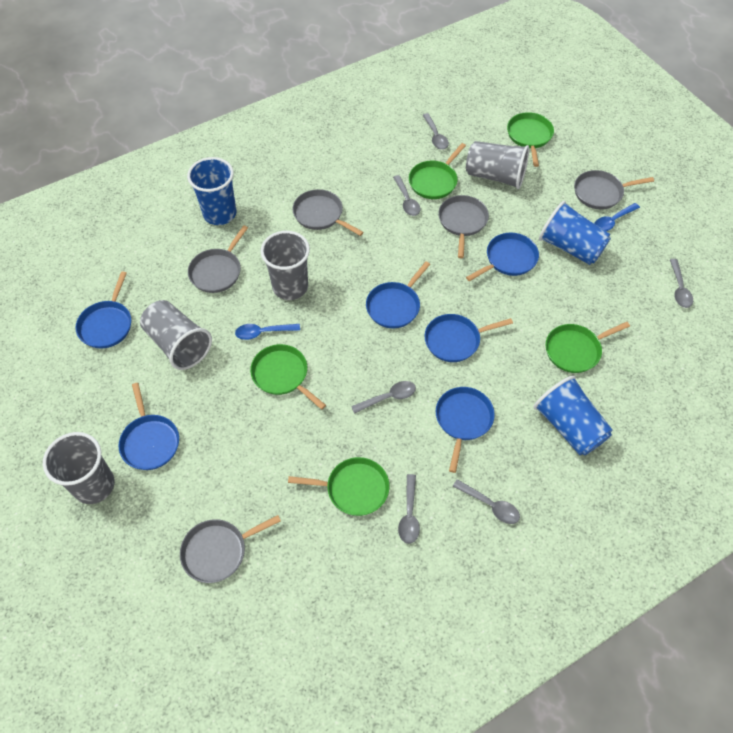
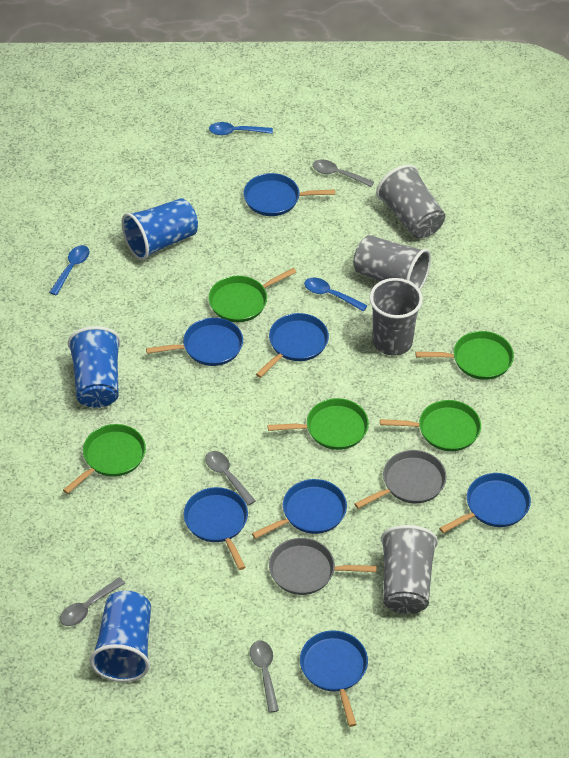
blue pan: 6 -> 7
blue spoon: 2 -> 3
grey pan: 5 -> 2
grey spoon: 6 -> 4

